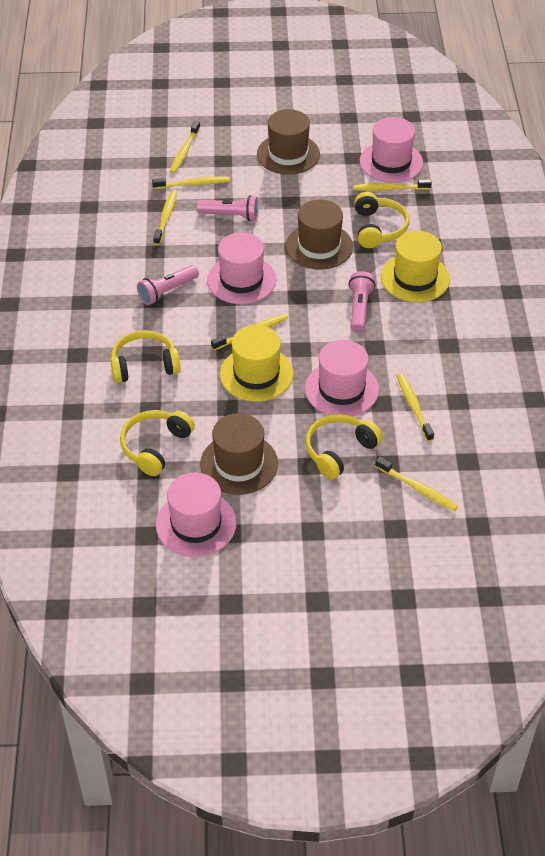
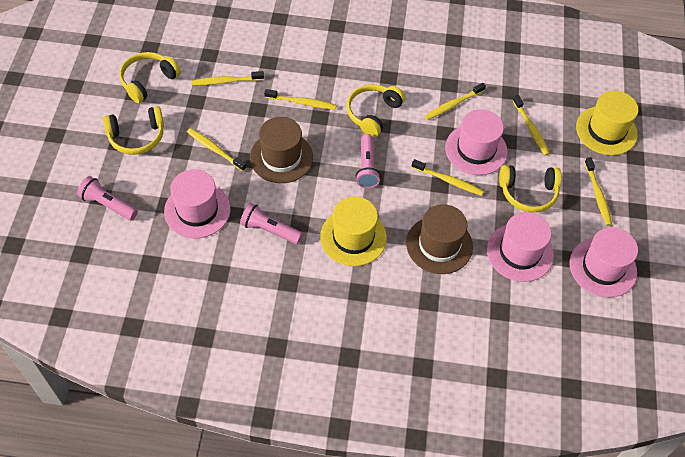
brown hat: 3 -> 2

